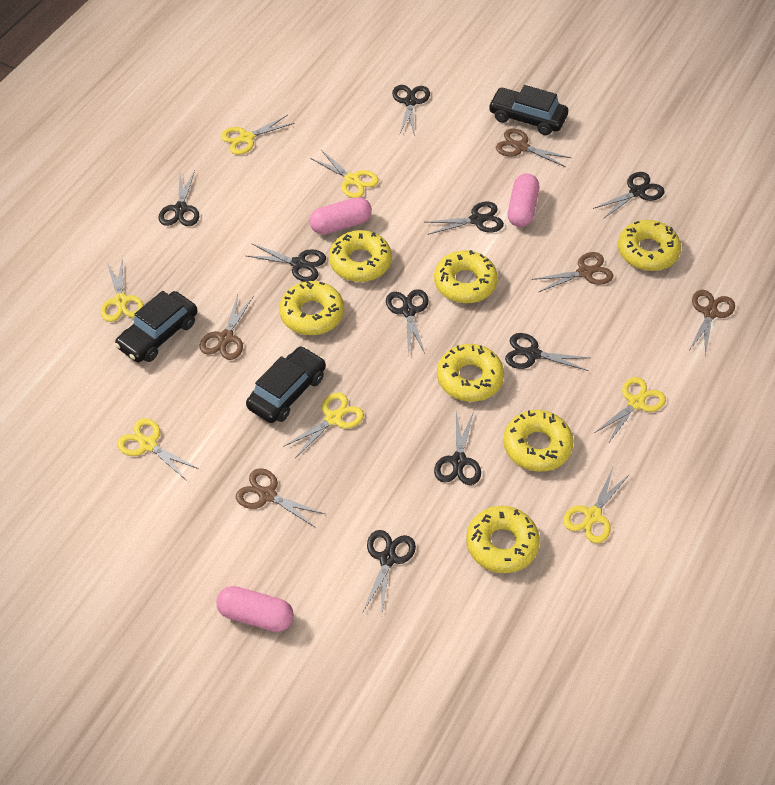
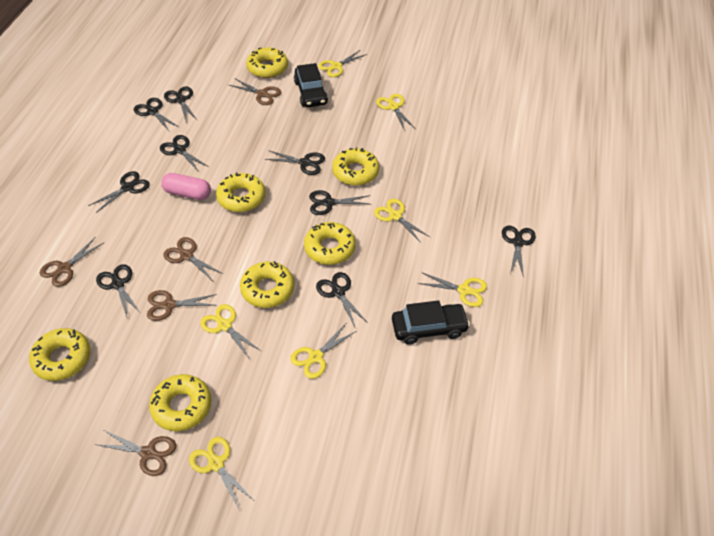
black car: 3 -> 2
pink capsule: 3 -> 1

